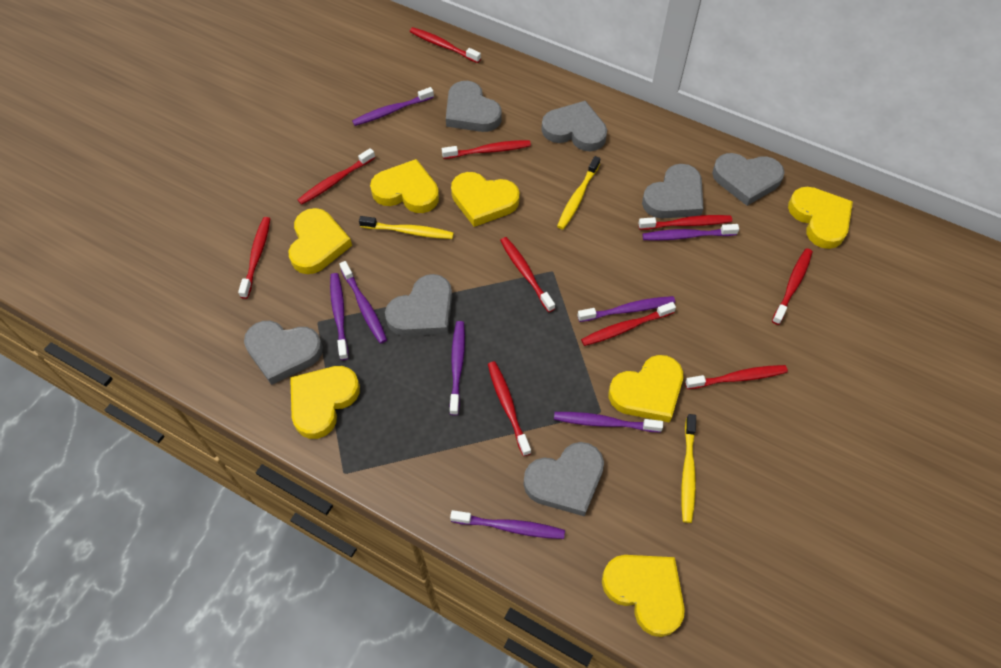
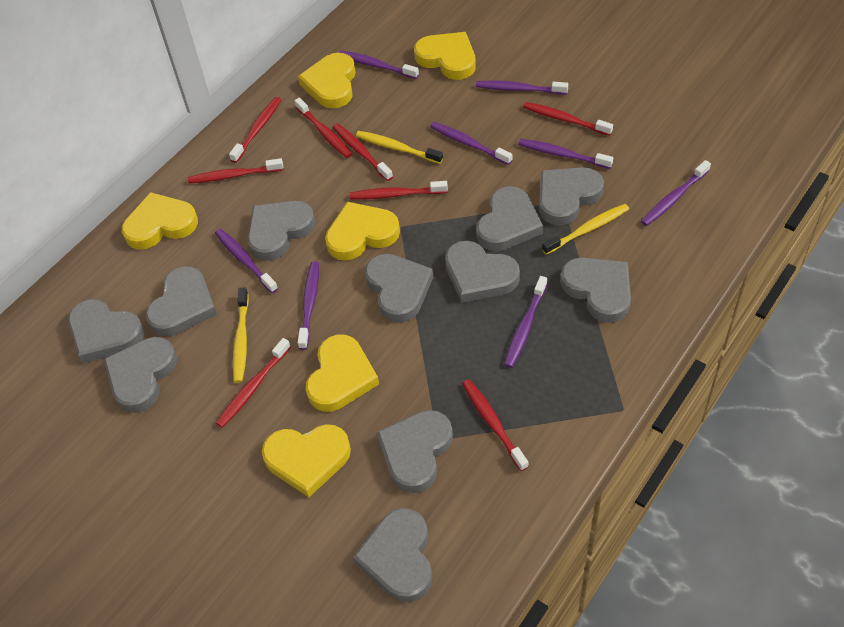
grey heart: 7 -> 11
red toothbrush: 10 -> 8
yellow heart: 7 -> 6

